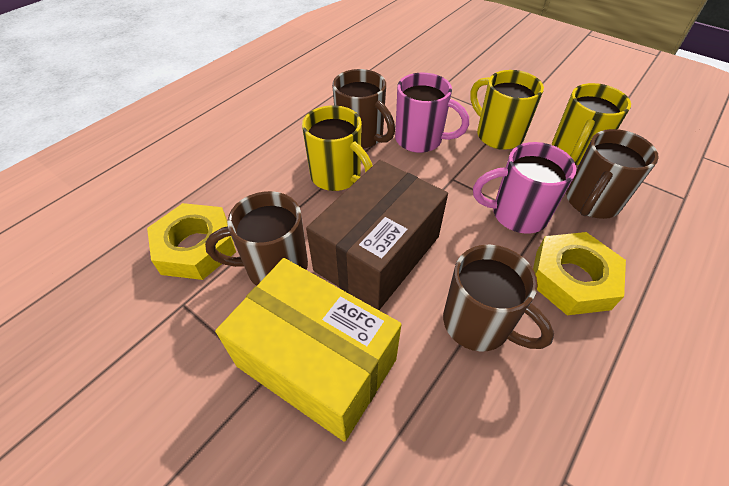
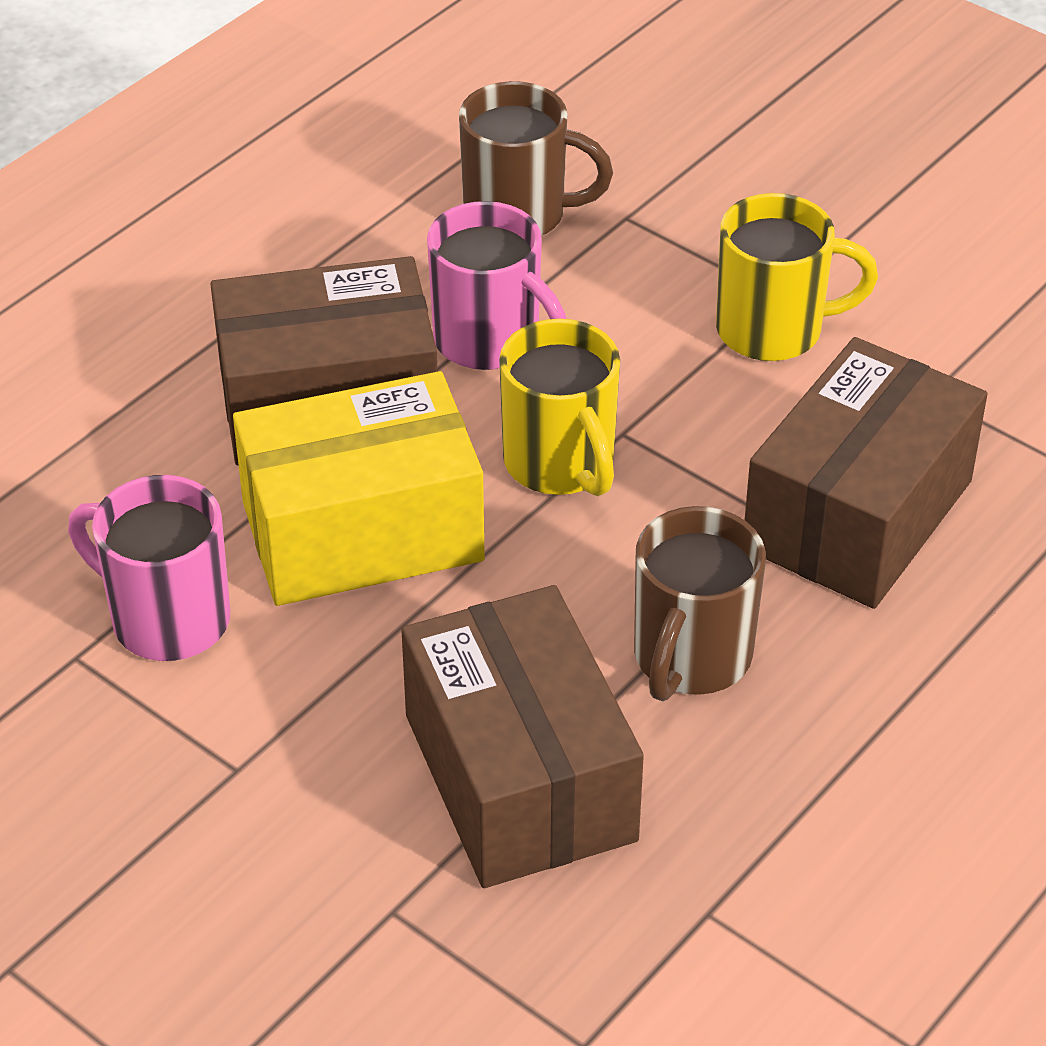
brown box: 1 -> 3
brown mug: 4 -> 2
yellow mug: 3 -> 2
yellow nut: 2 -> 0

